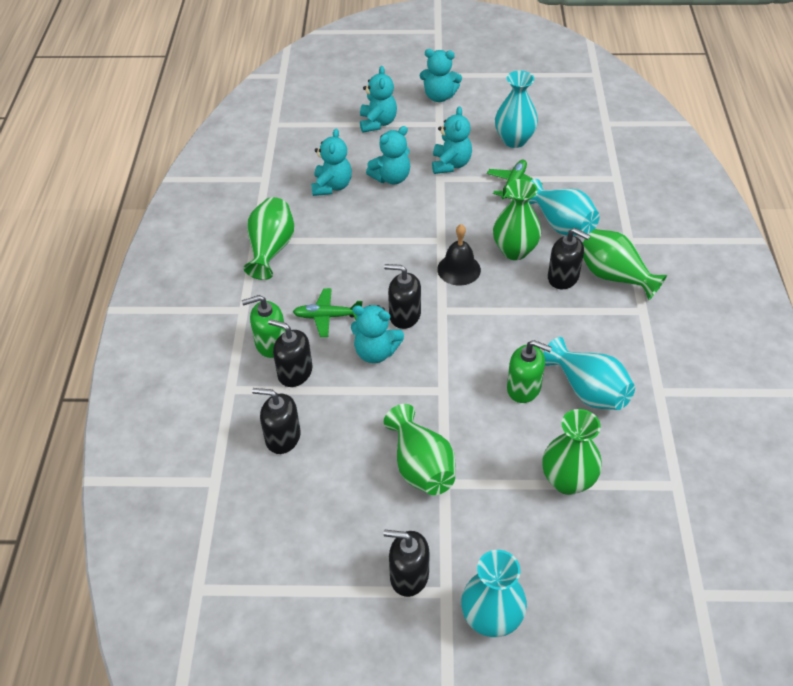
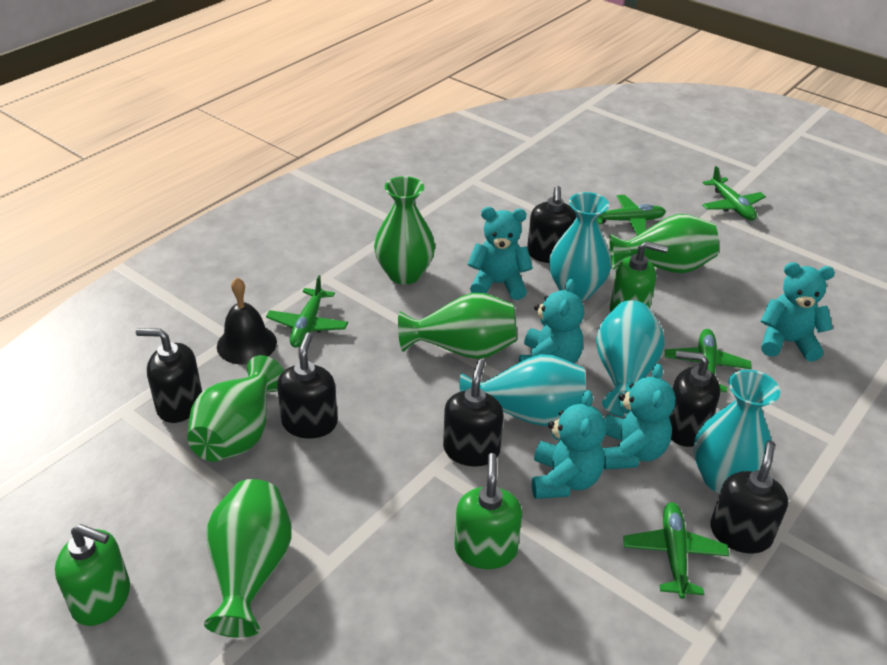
black soap dispenser: 5 -> 6
green plane: 2 -> 5
green soap dispenser: 2 -> 3
turquoise teddy bear: 6 -> 5

